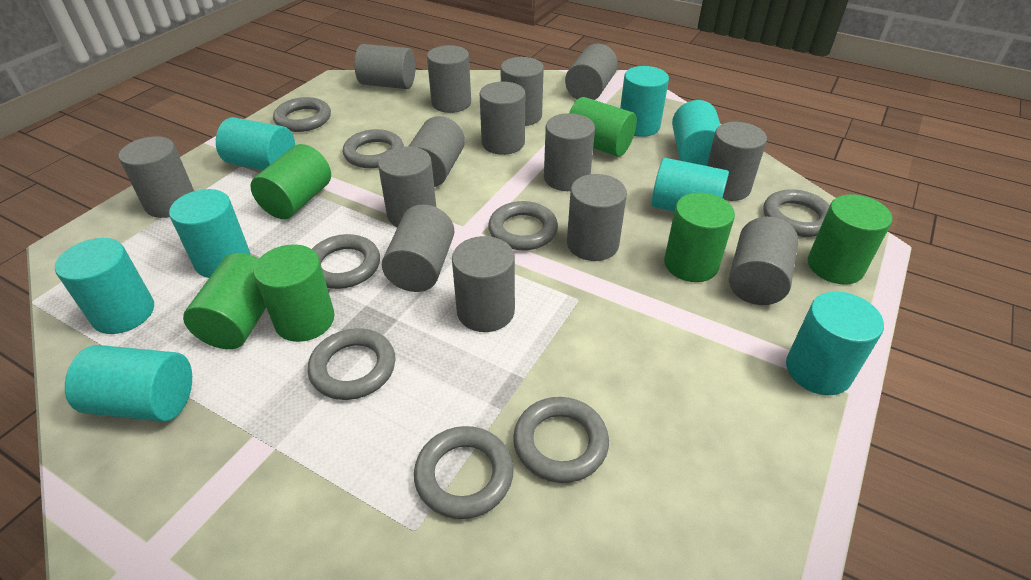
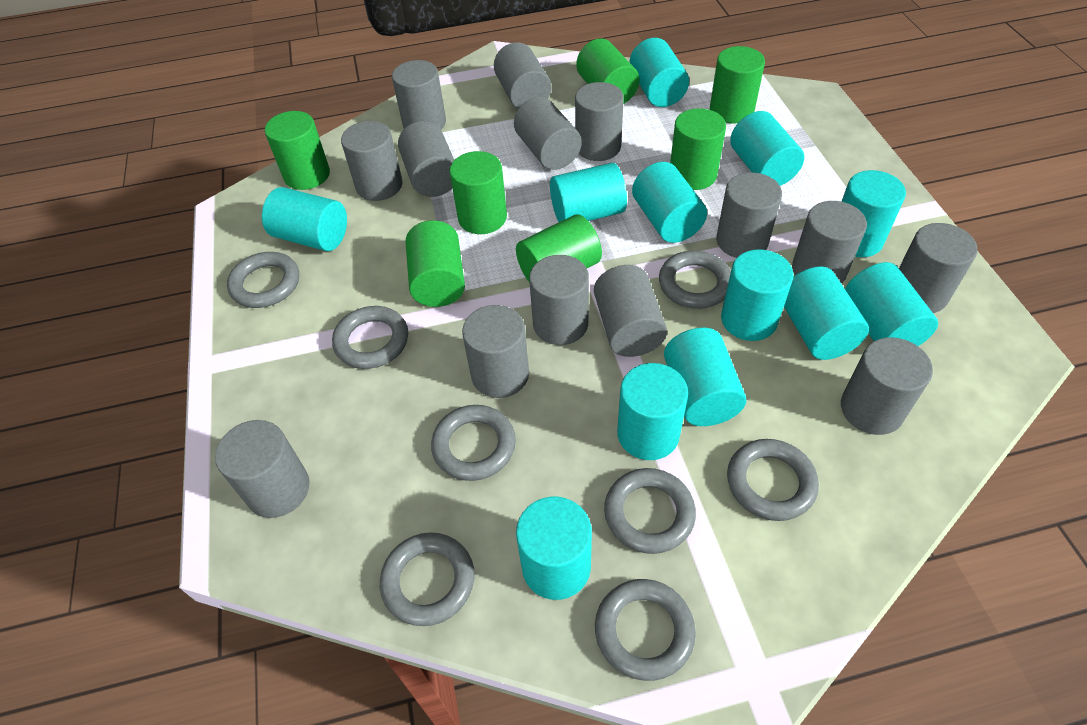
green cylinder: 6 -> 7
turquoise cylinder: 8 -> 12

